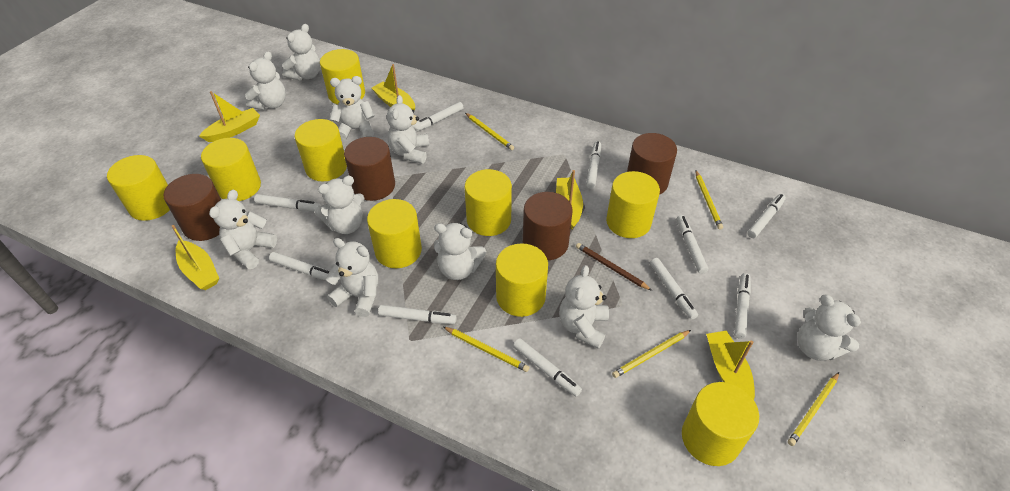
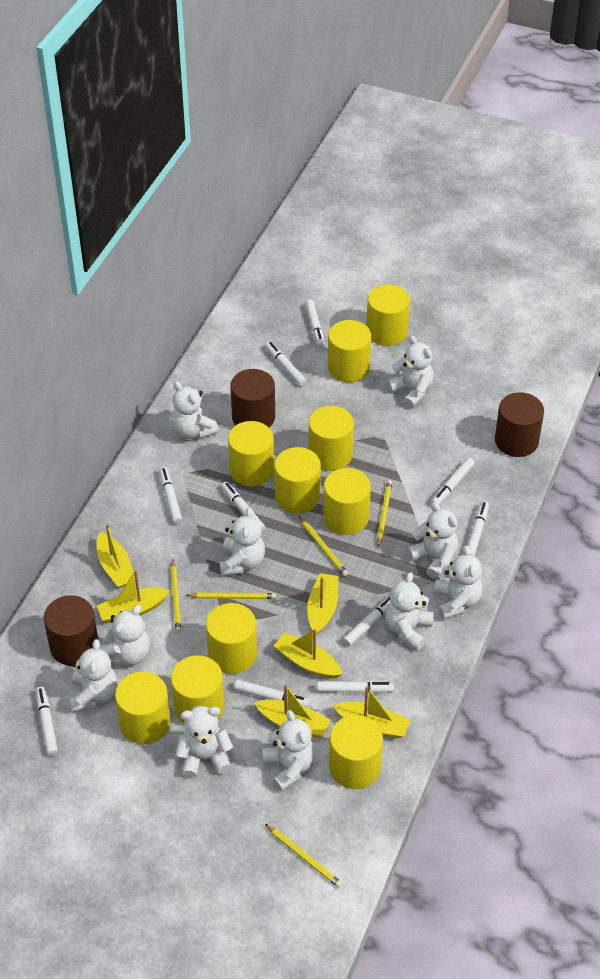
brown cylinder: 4 -> 3
brown pencil: 1 -> 0
yellow boat: 5 -> 6
yellow cylinder: 9 -> 10

